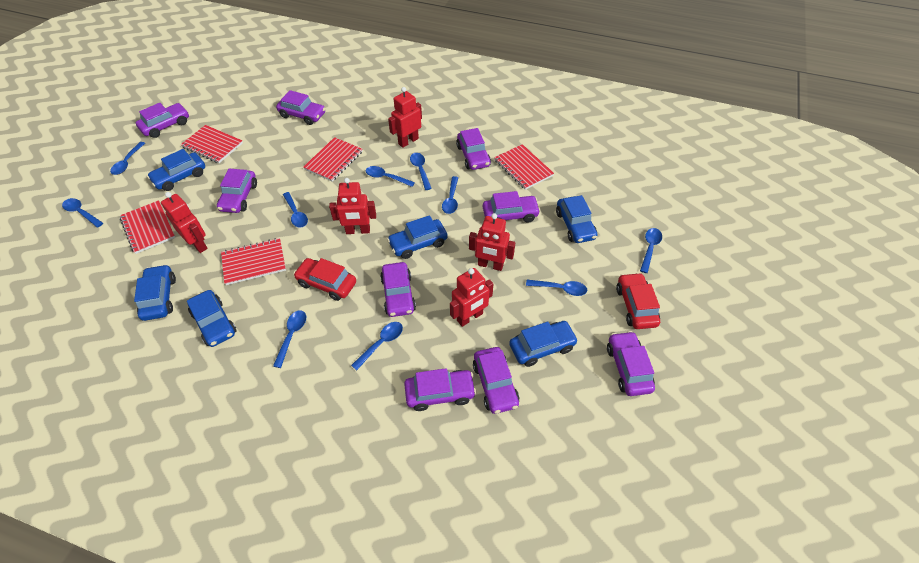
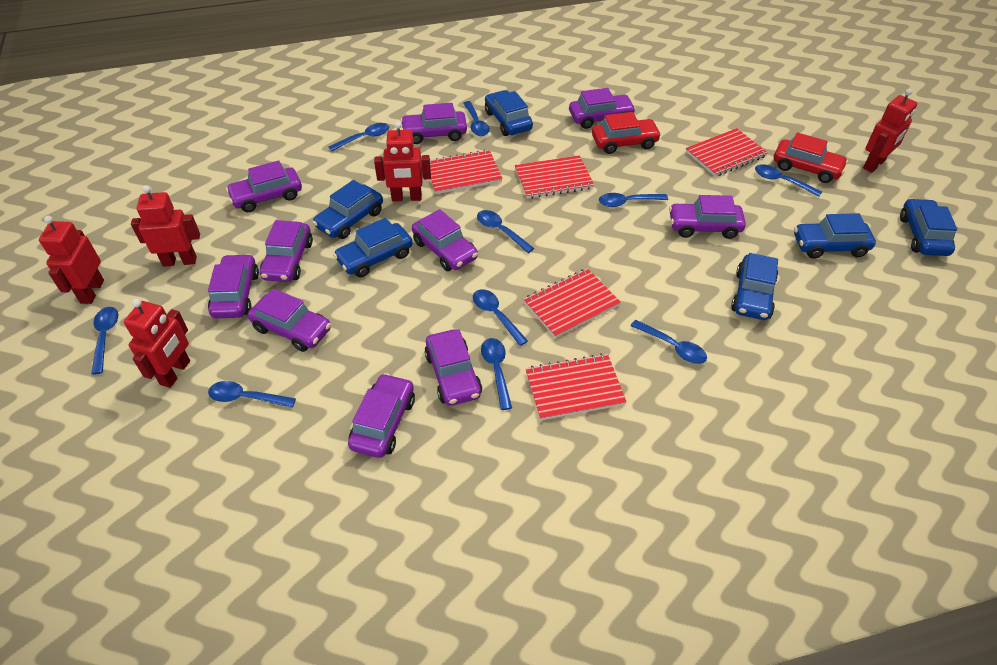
purple car: 9 -> 10

